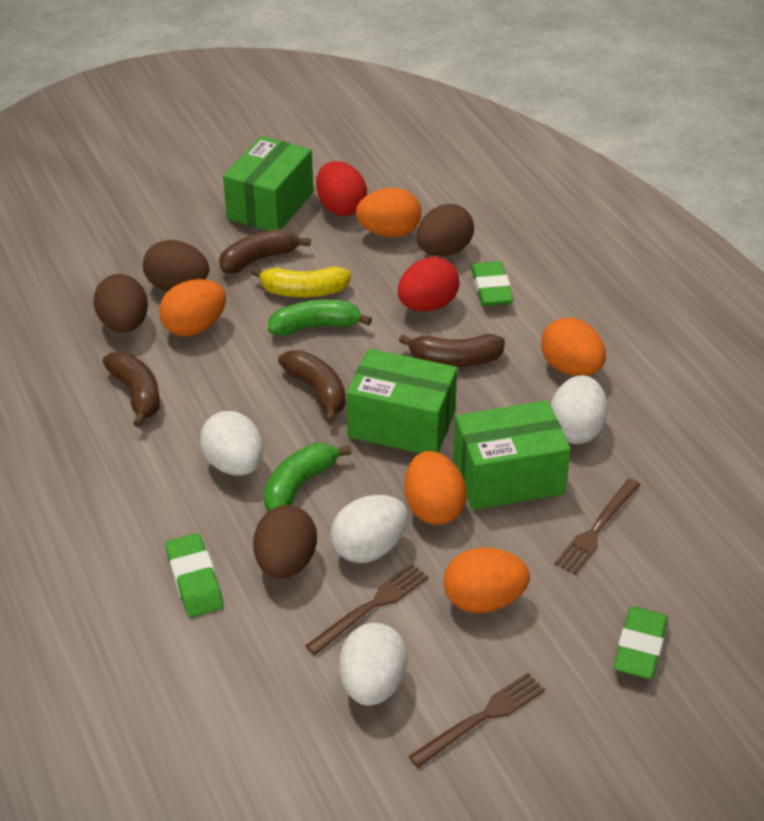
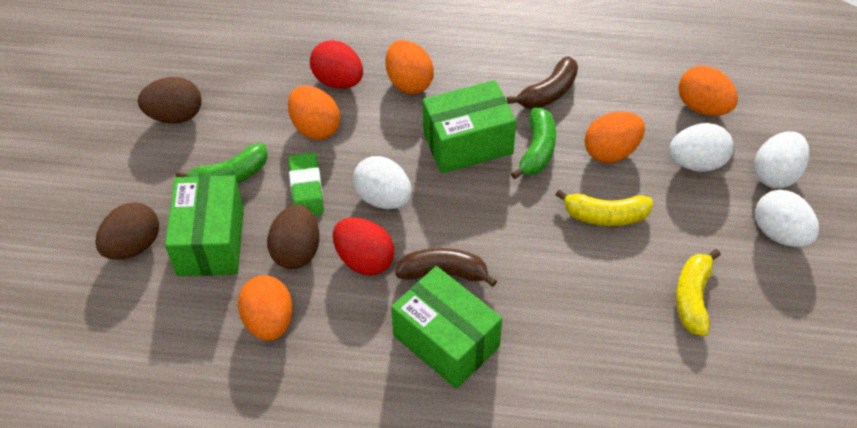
brown banana: 4 -> 2
brown egg: 4 -> 3
brown fork: 3 -> 0
green eraser: 3 -> 1
yellow banana: 1 -> 2

